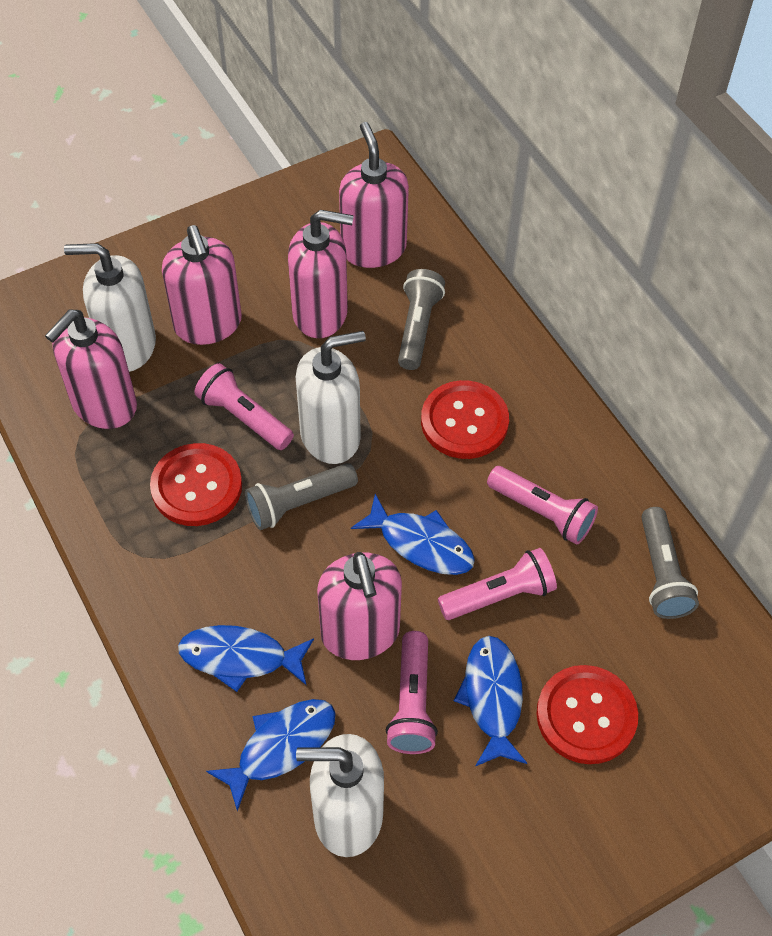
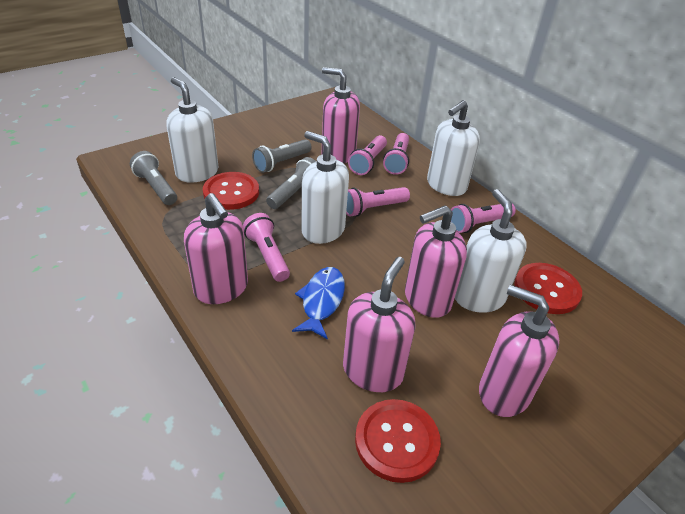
blue fish: 4 -> 1
pink flashlight: 4 -> 5
white soap dispenser: 3 -> 4

